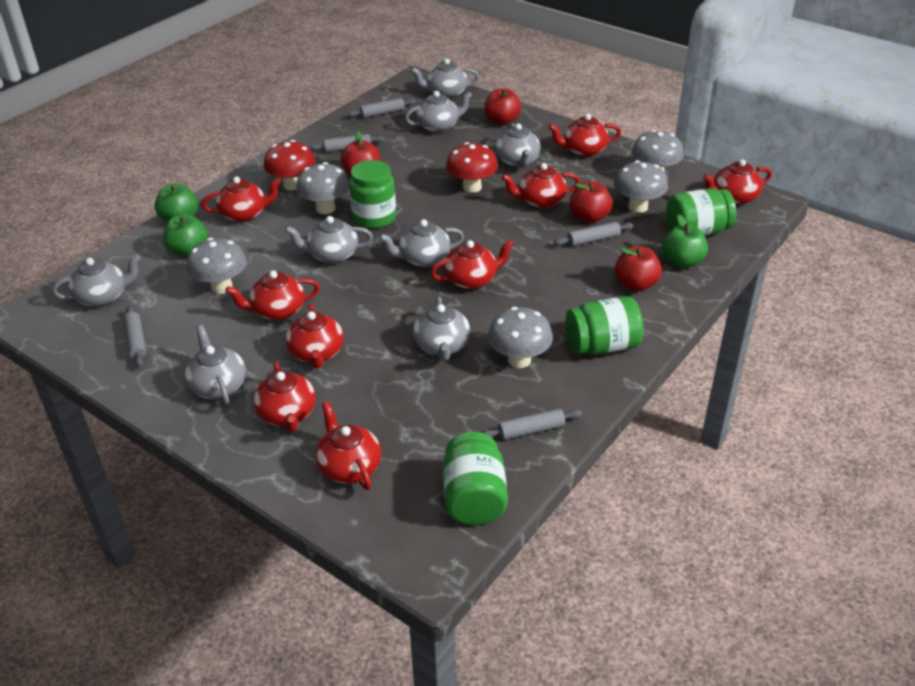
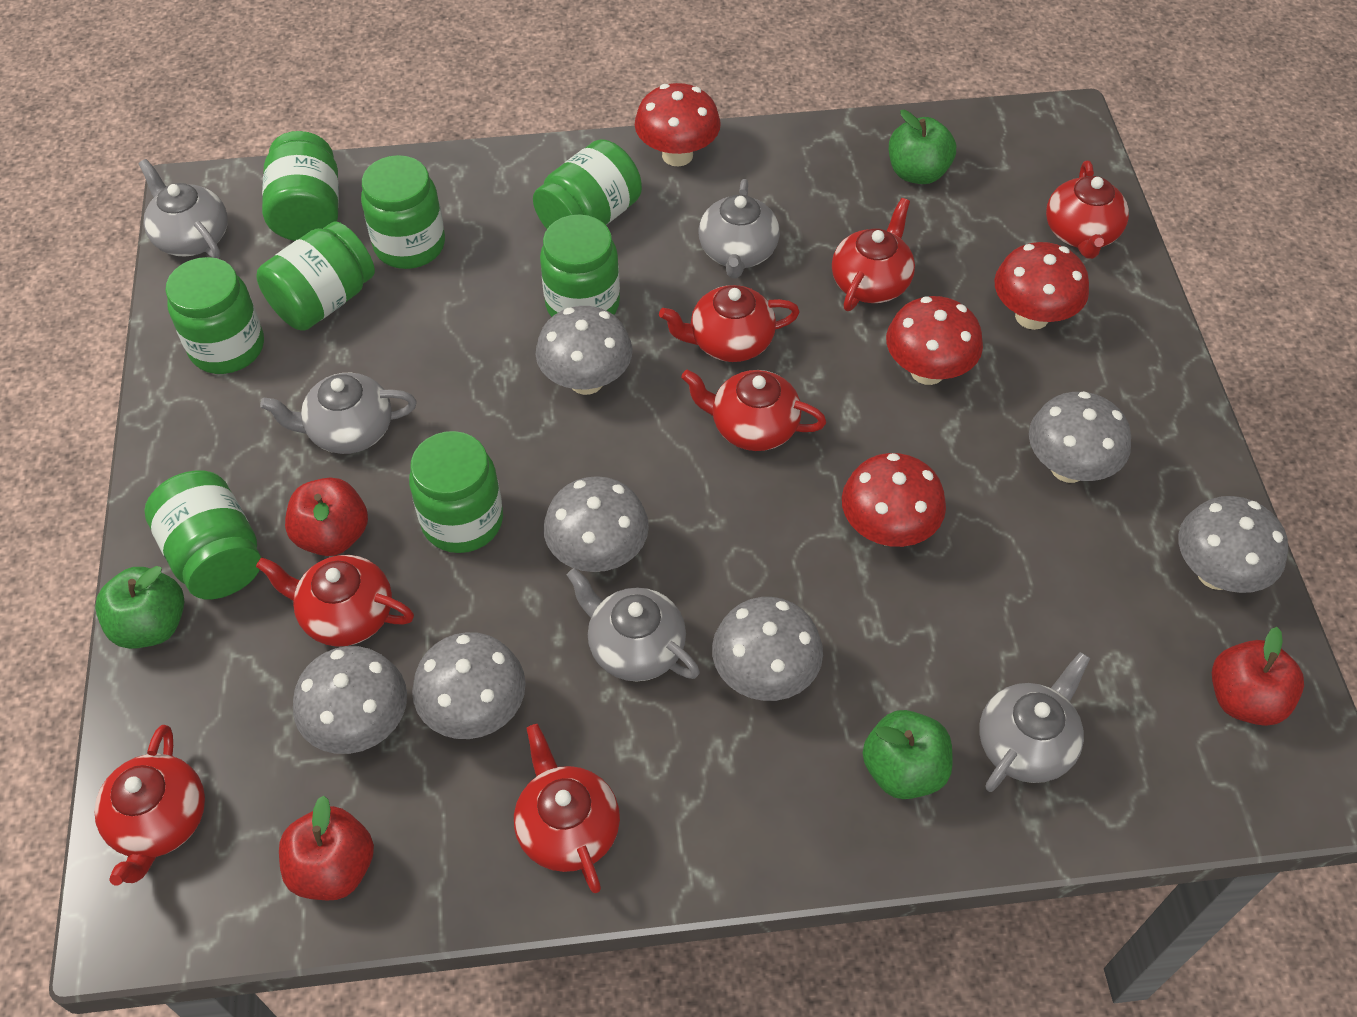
green jar: 4 -> 8
grey mushroom: 5 -> 7
grey rolling pin: 5 -> 0
grey teapot: 8 -> 5
red apple: 4 -> 3
red mushroom: 2 -> 4
red teapot: 9 -> 7

